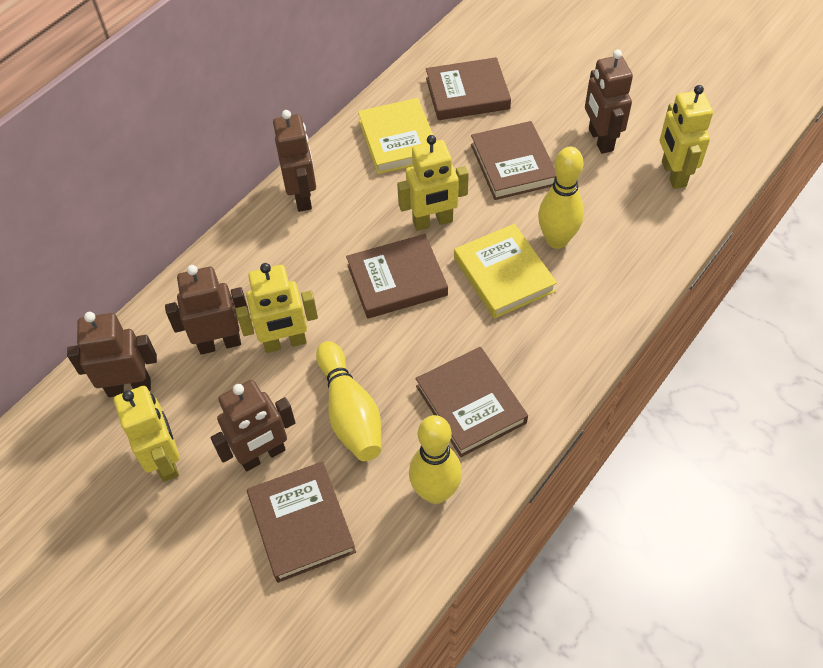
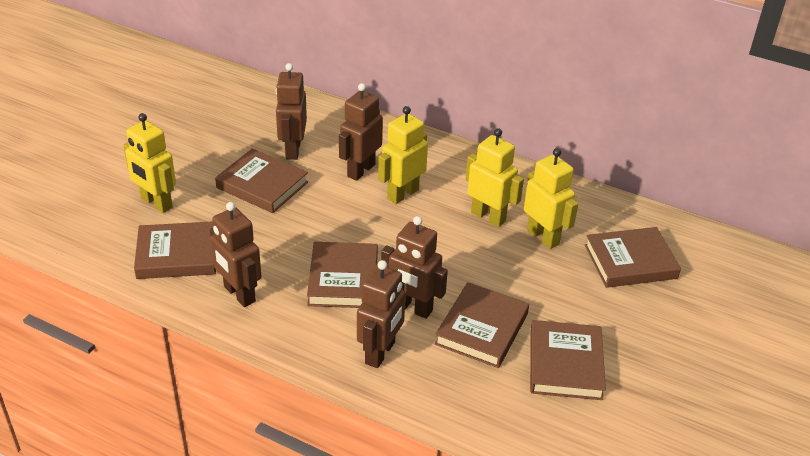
brown book: 5 -> 6
yellow book: 2 -> 0
yellow bowling pin: 3 -> 0

